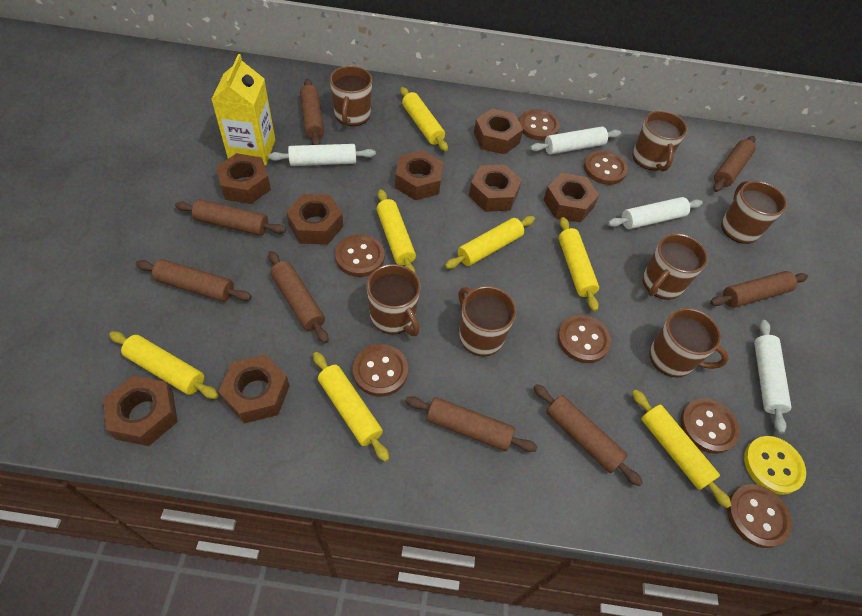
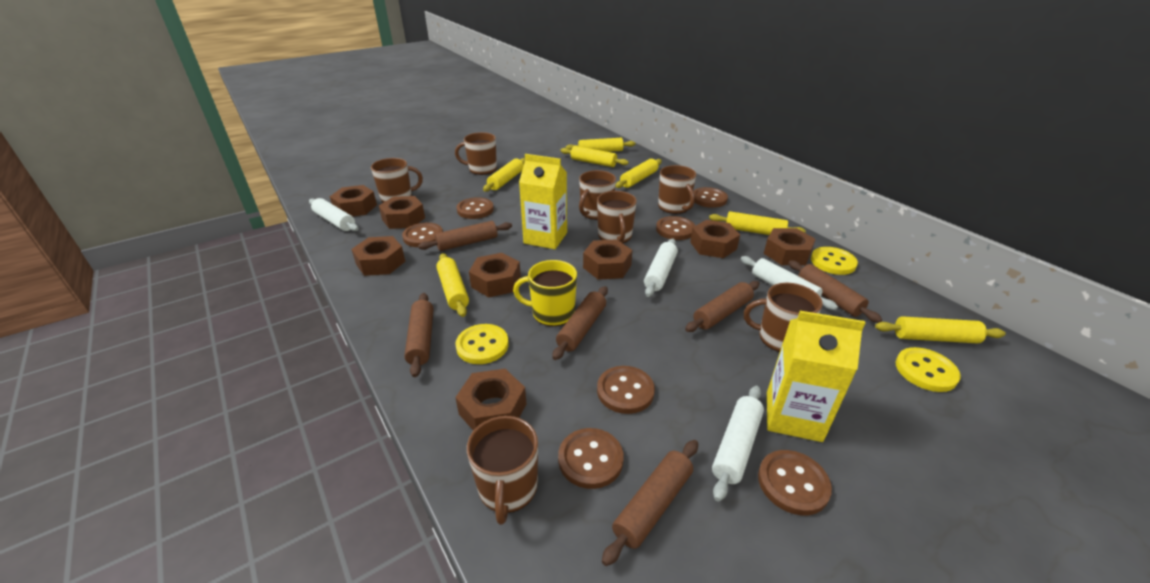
brown rolling pin: 8 -> 6
yellow button: 1 -> 3
yellow carton: 1 -> 2
yellow mug: 0 -> 1

